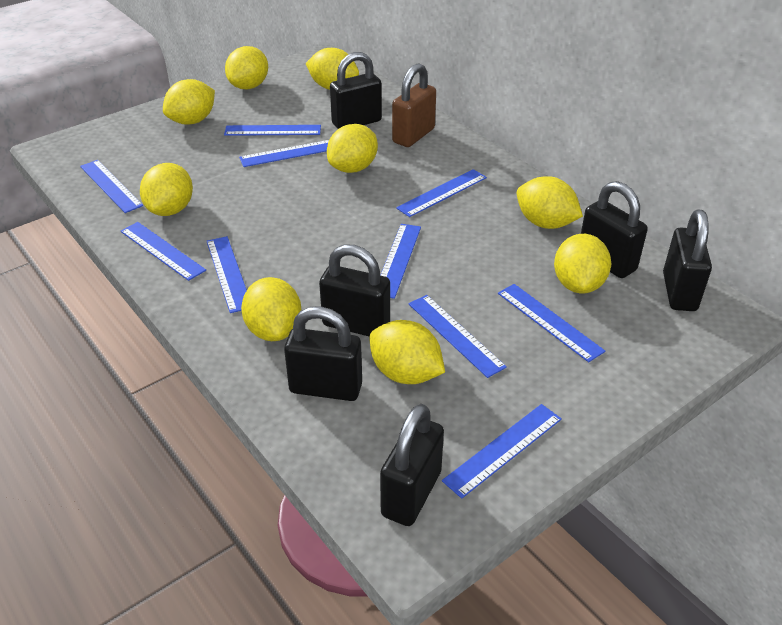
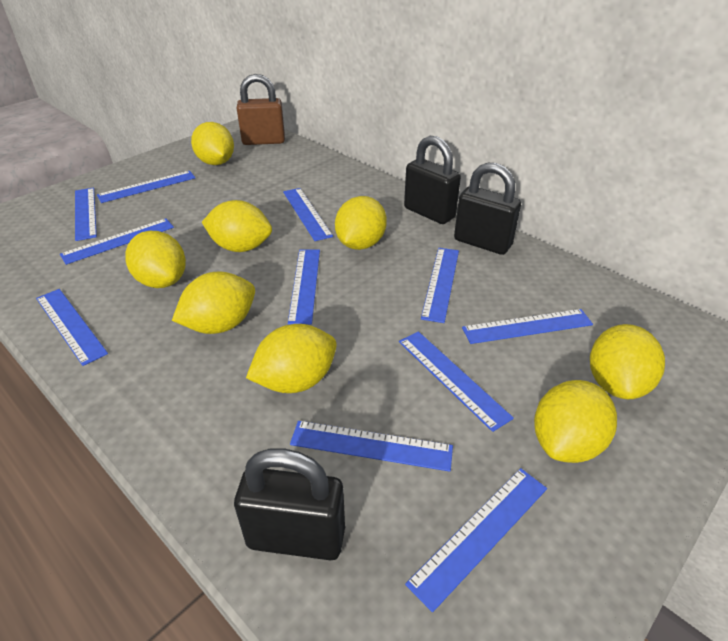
black padlock: 6 -> 3
blue ruler: 10 -> 11
yellow lemon: 9 -> 8

